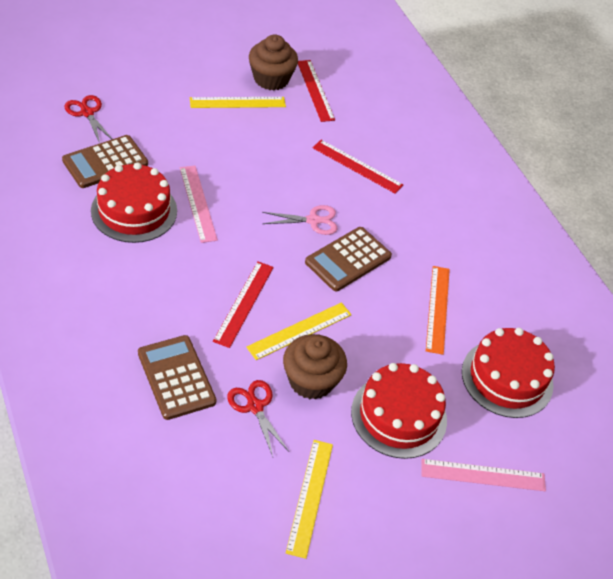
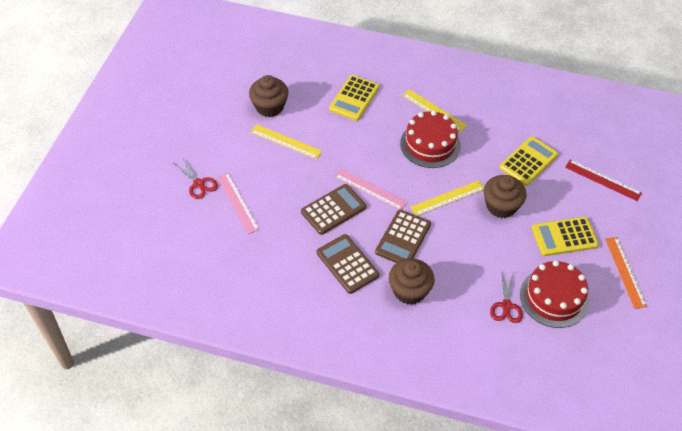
brown cupcake: 2 -> 3
pink scissors: 1 -> 0
red cake: 3 -> 2
red ruler: 3 -> 1
yellow calculator: 0 -> 3

